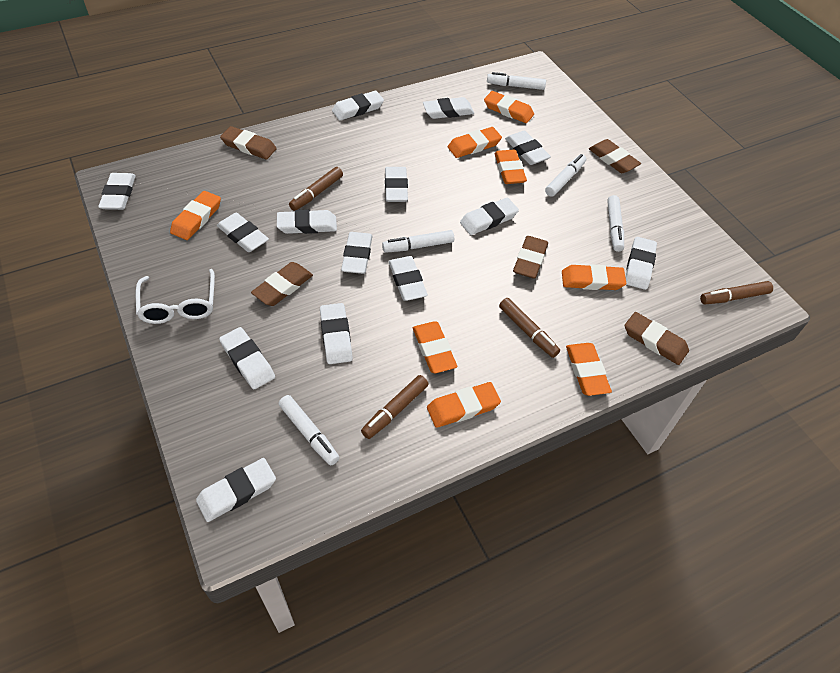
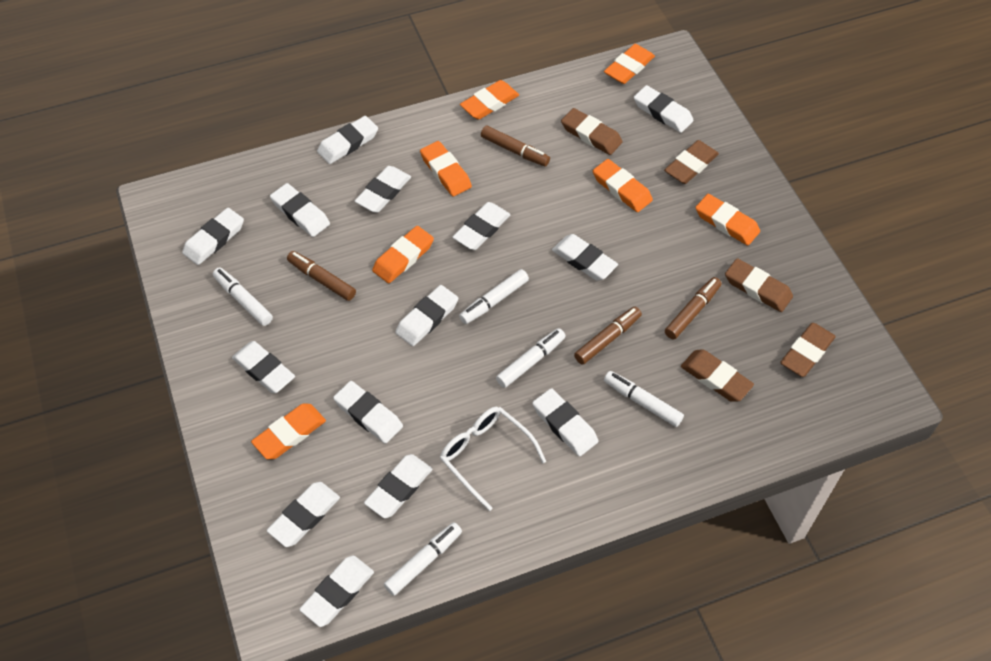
orange eraser: 8 -> 7

